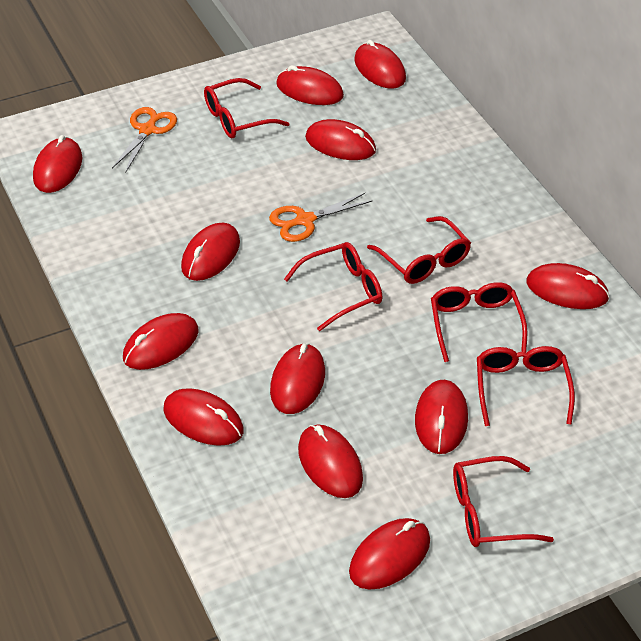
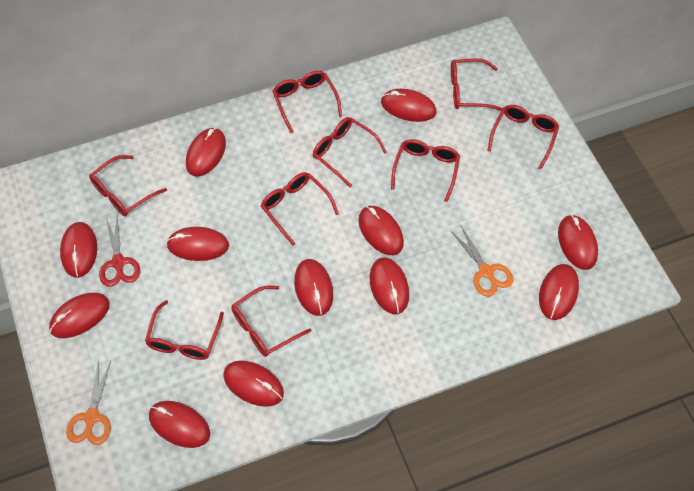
red glasses: 6 -> 9
red scissors: 0 -> 1

